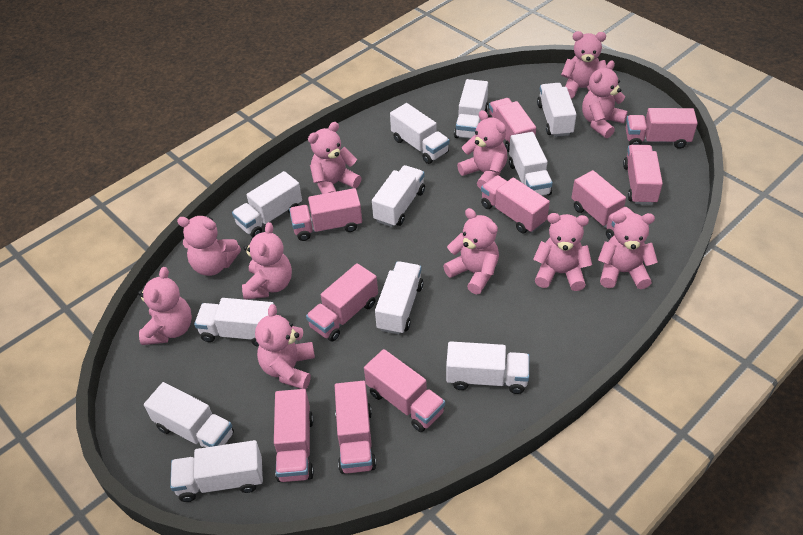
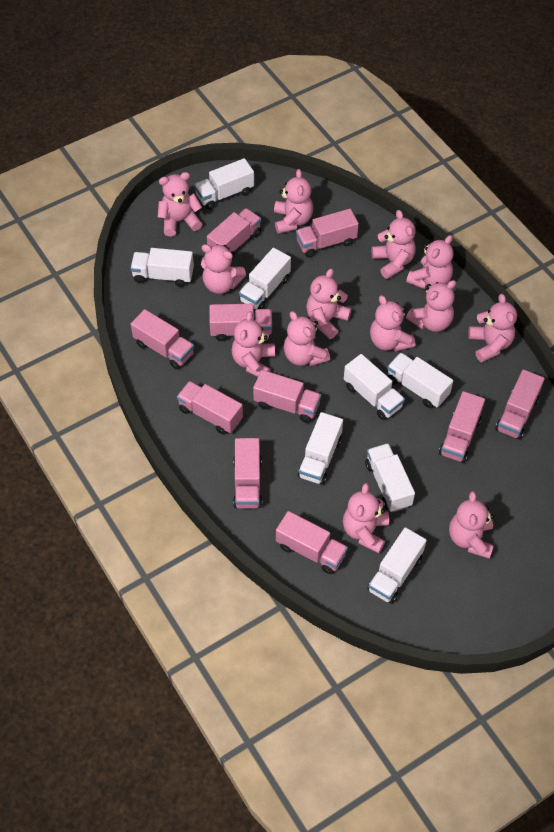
pink teddy bear: 11 -> 13
white truck: 11 -> 8

